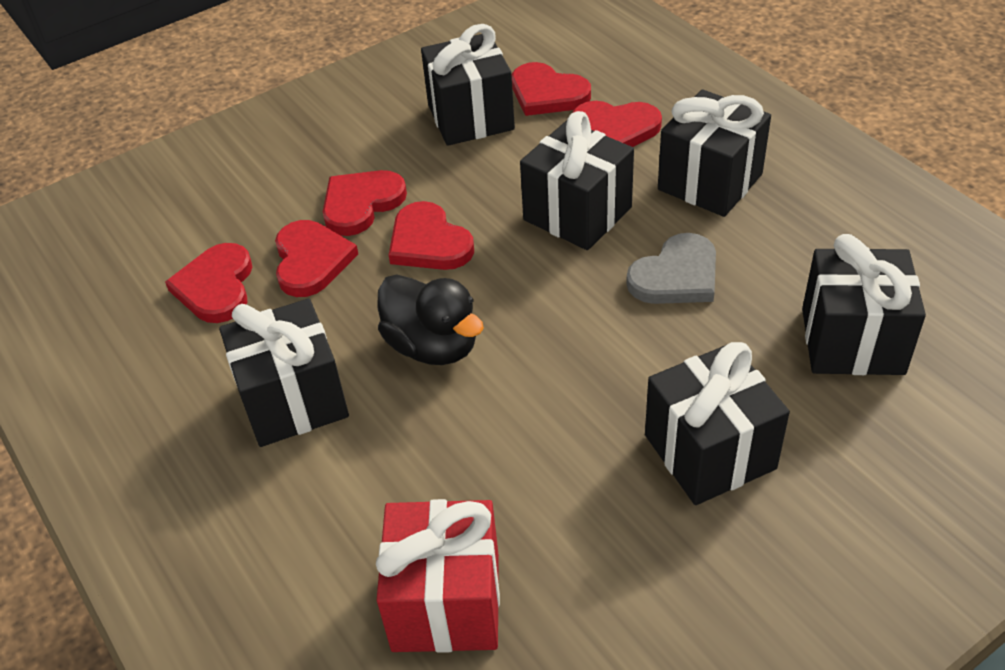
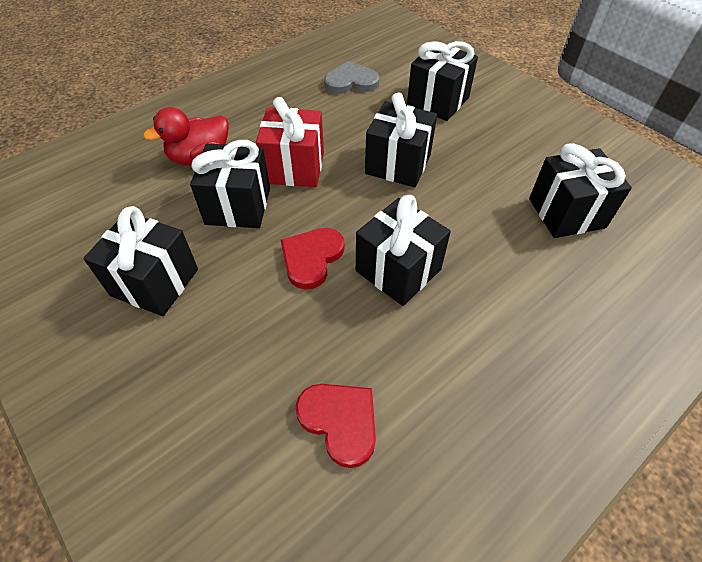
black duck: 1 -> 0
red duck: 0 -> 1
red heart: 6 -> 2

